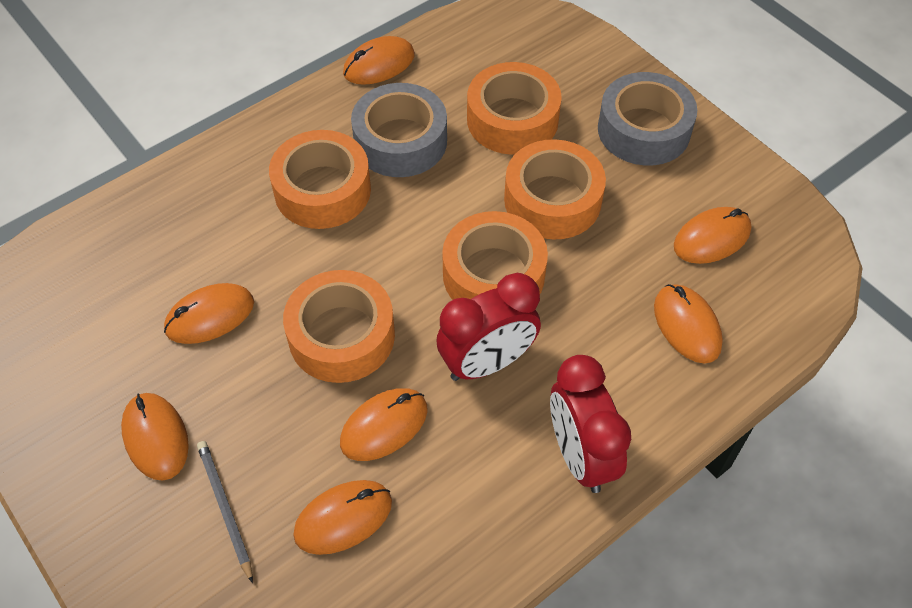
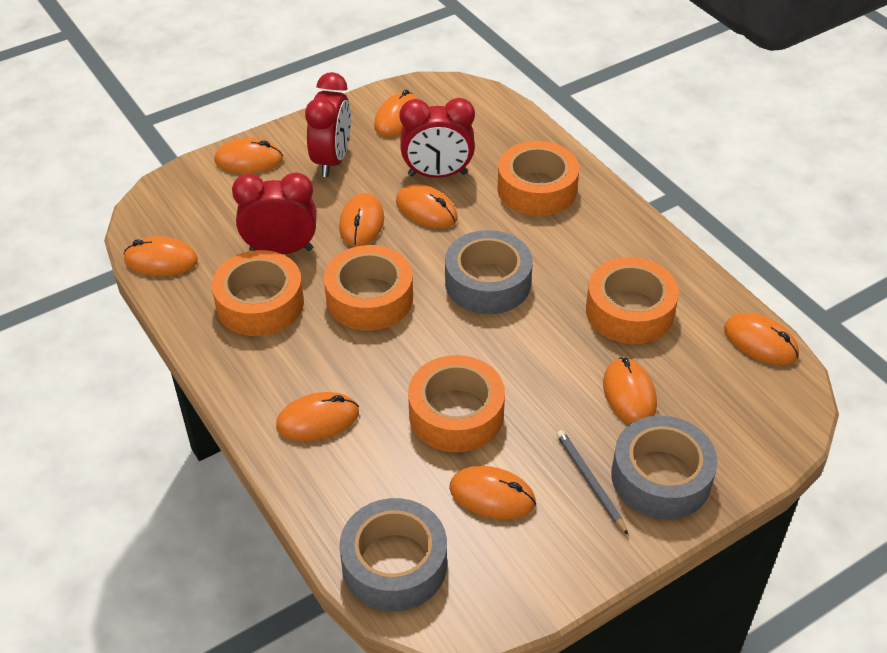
grey tape: 2 -> 3
orange mouse: 7 -> 9
red clock: 2 -> 3

